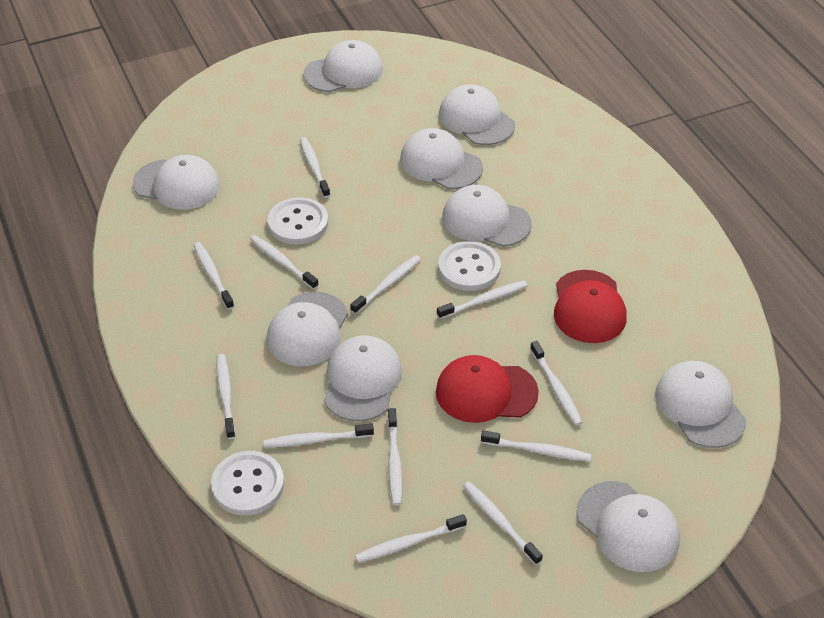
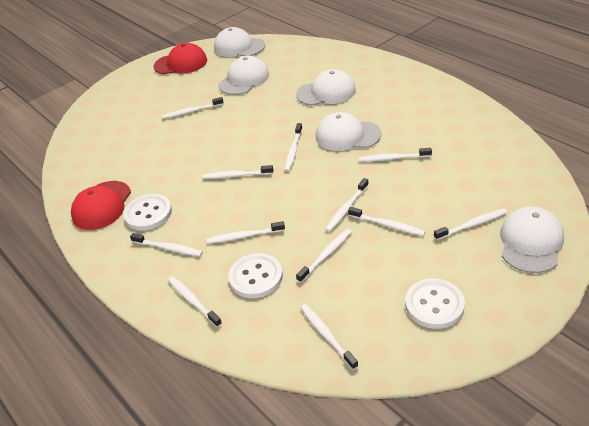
white cap: 9 -> 5

